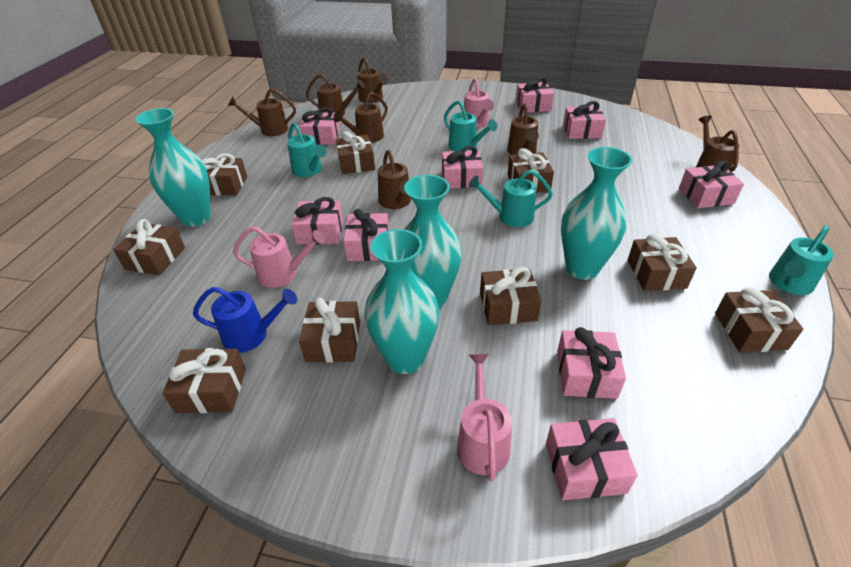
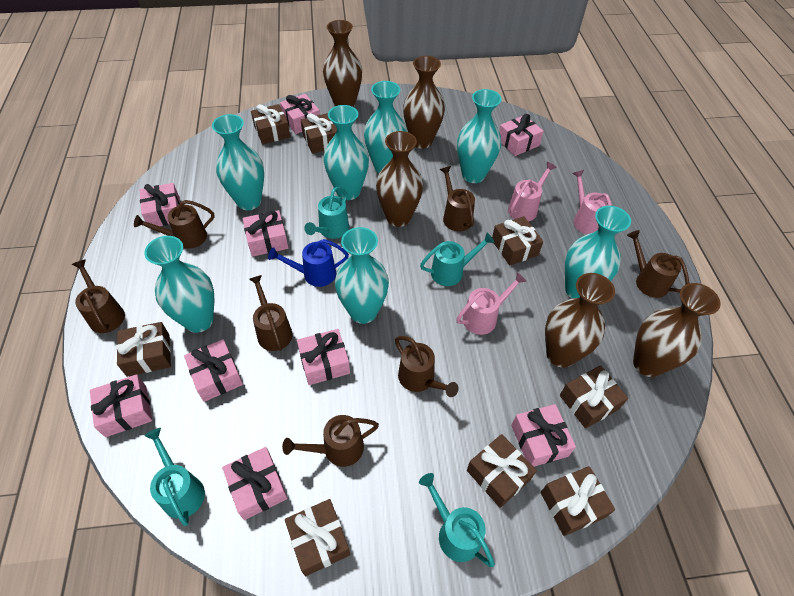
brown gift: 9 -> 8
brown vase: 0 -> 5
turquoise vase: 4 -> 7

